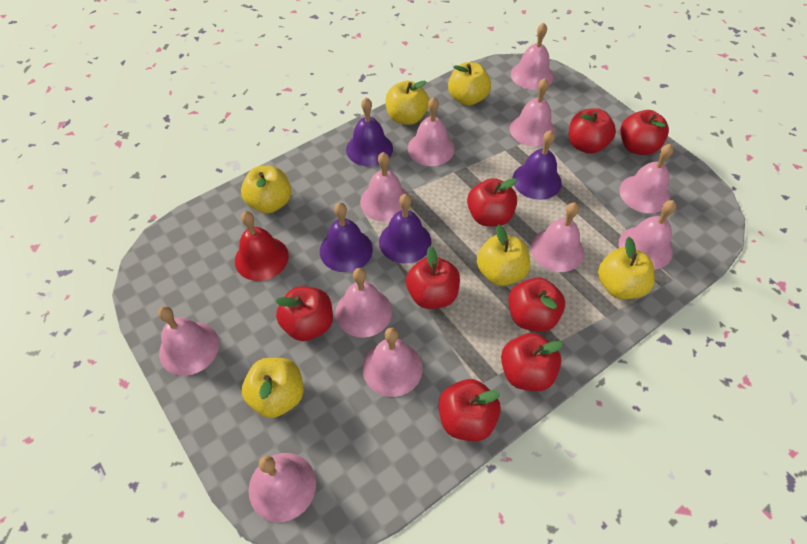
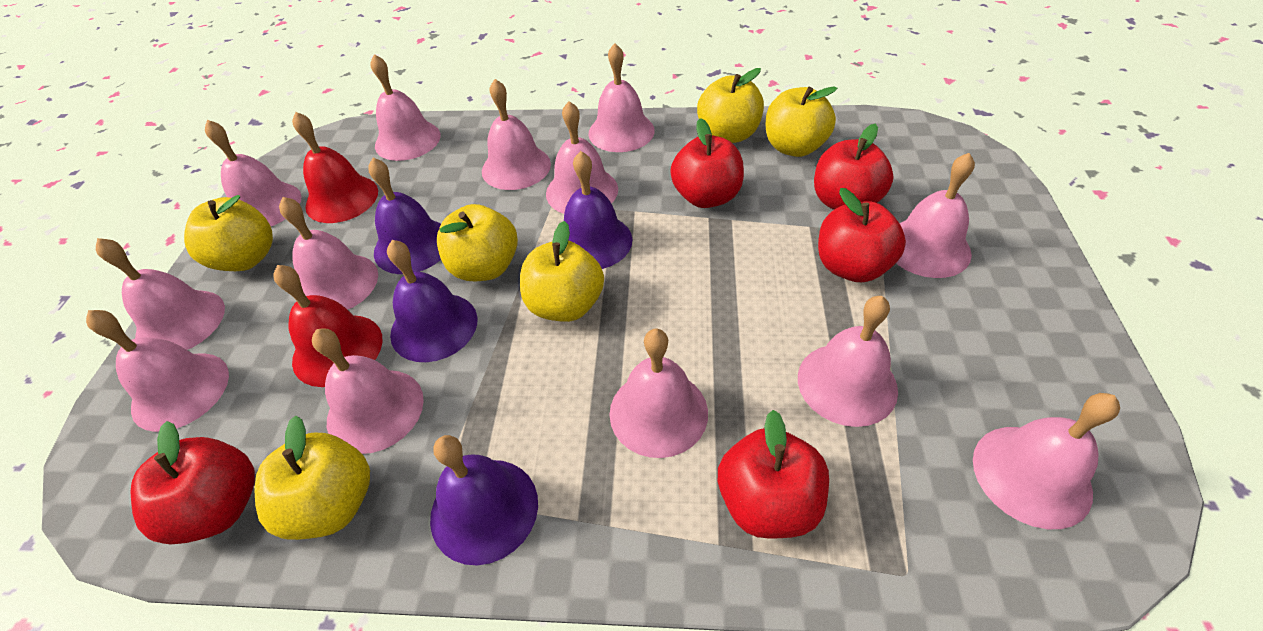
pink bell: 11 -> 13
red apple: 8 -> 5
red bell: 1 -> 2

